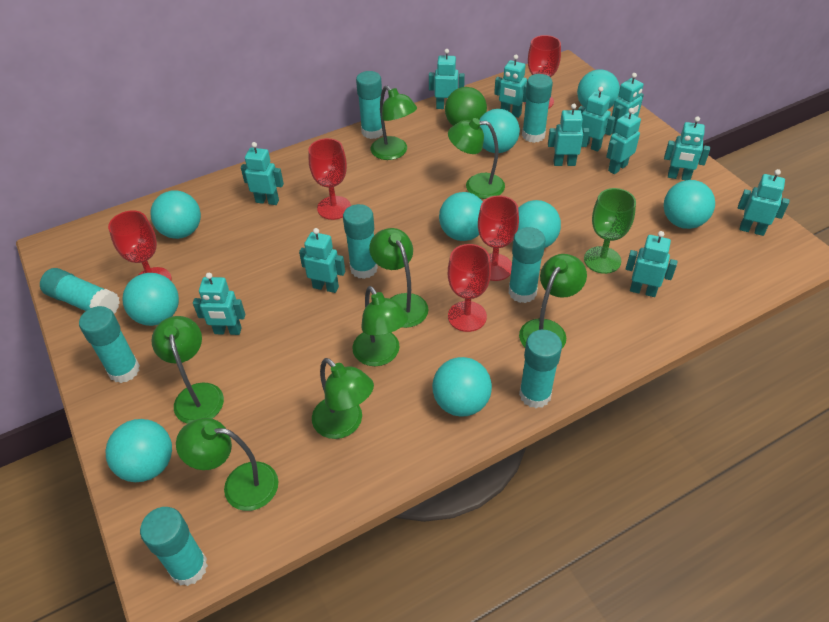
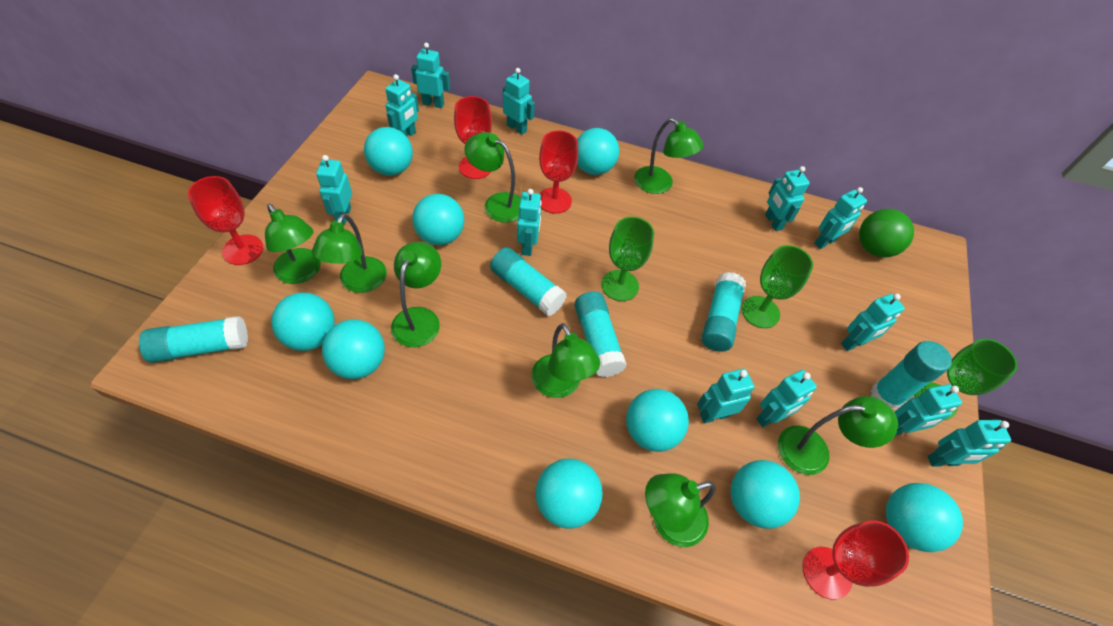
green goblet: 1 -> 3
red goblet: 5 -> 4
turquoise glue stick: 8 -> 5

